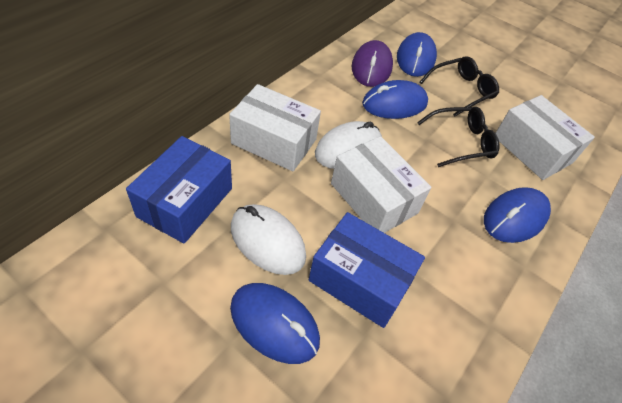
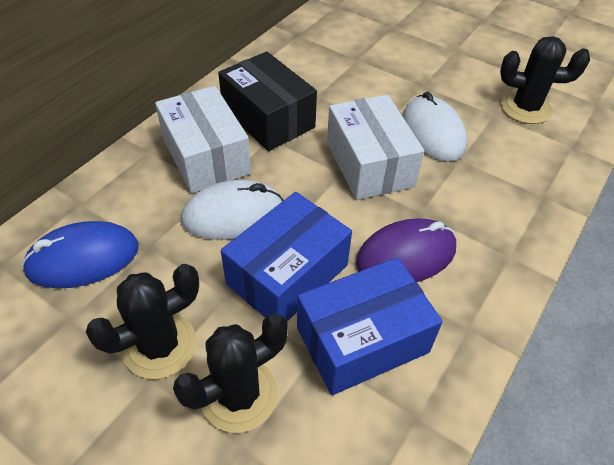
black box: 0 -> 1
black cactus: 0 -> 3
black glasses: 2 -> 0
blue mouse: 4 -> 1
white box: 3 -> 2

